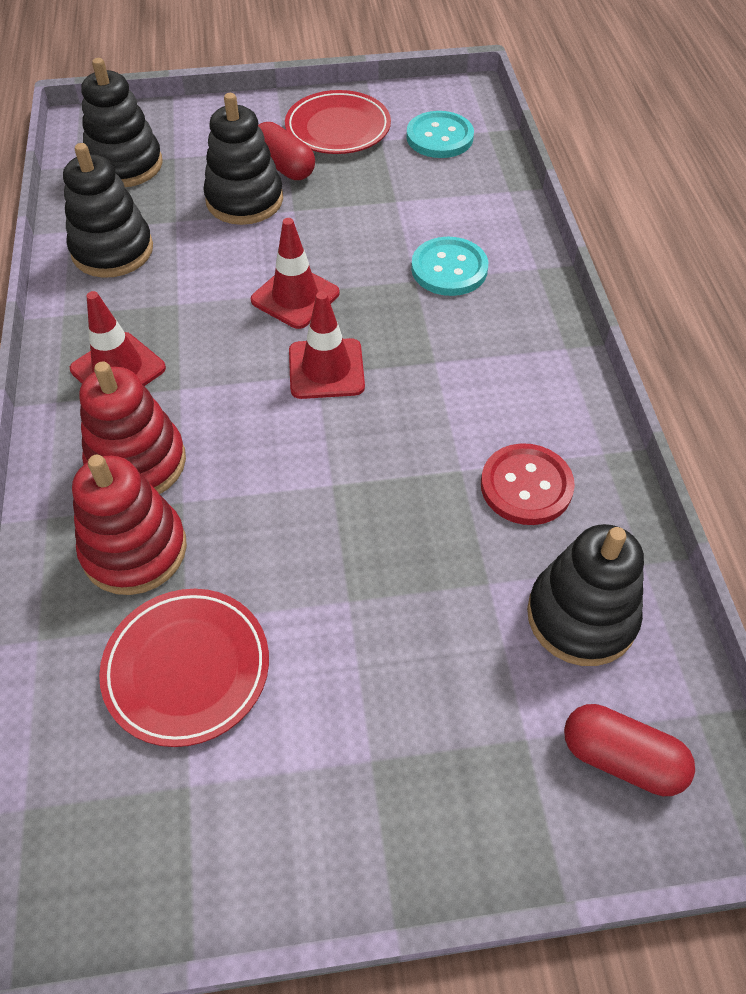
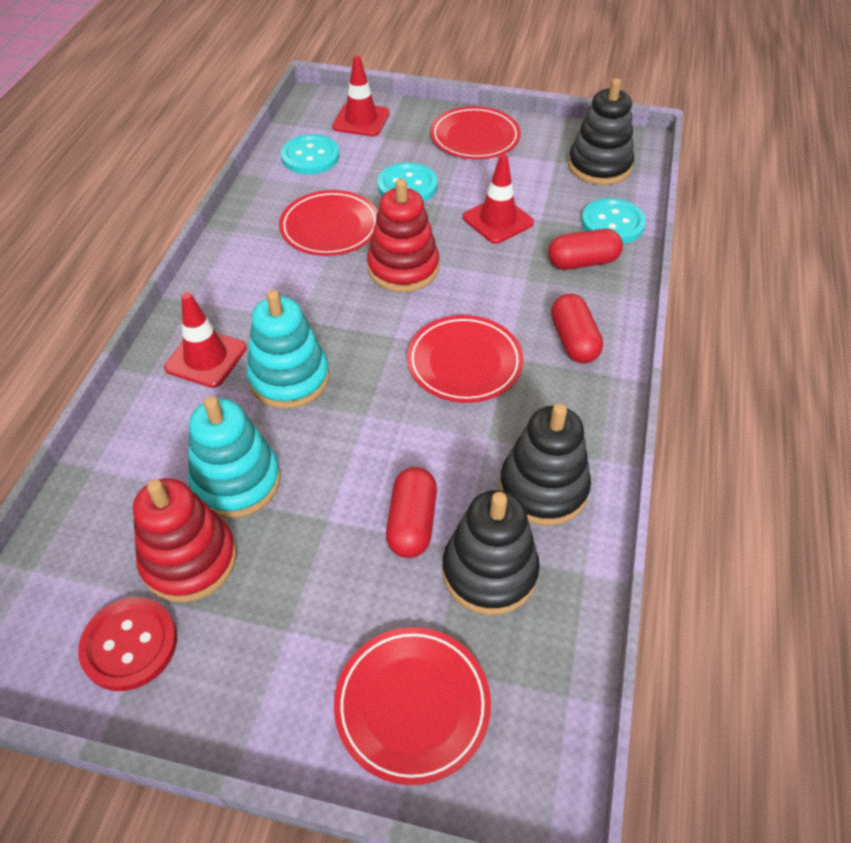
black stacking toy: 4 -> 3
red capsule: 2 -> 3
red plate: 2 -> 4
turquoise button: 2 -> 3
turquoise stacking toy: 0 -> 2

